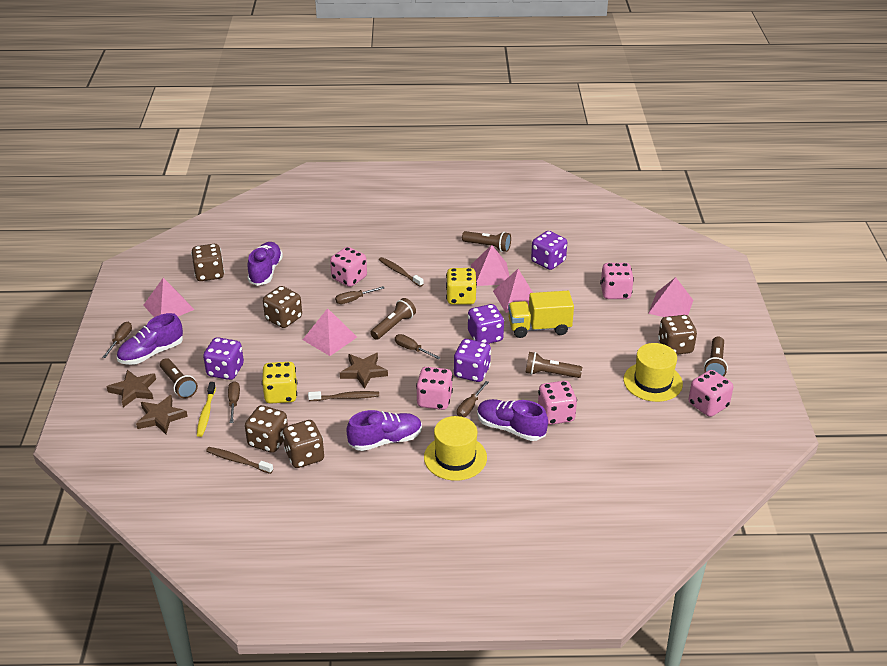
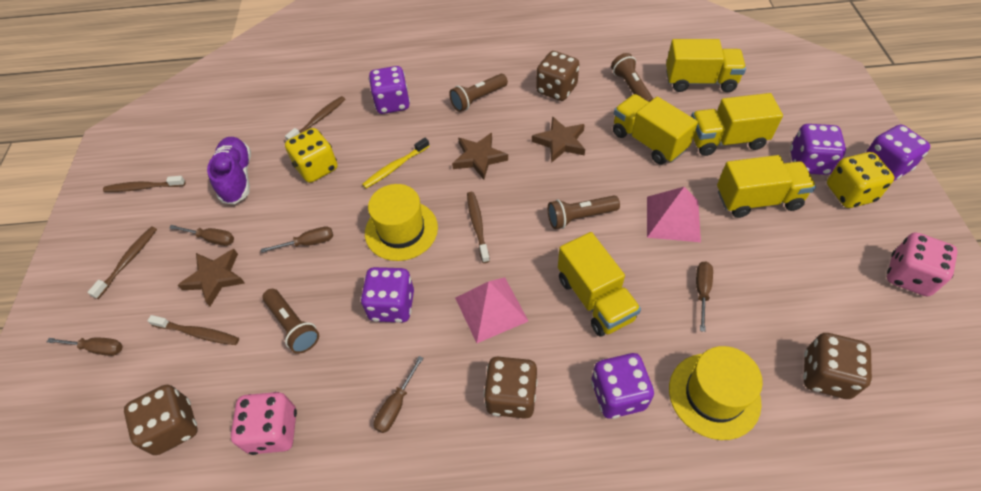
brown dice: 5 -> 4
brown flashlight: 5 -> 4
brown toothbrush: 3 -> 5
pink dice: 5 -> 2
pink pyramid: 5 -> 2
purple dice: 4 -> 5
purple shoe: 4 -> 1
yellow truck: 1 -> 5

